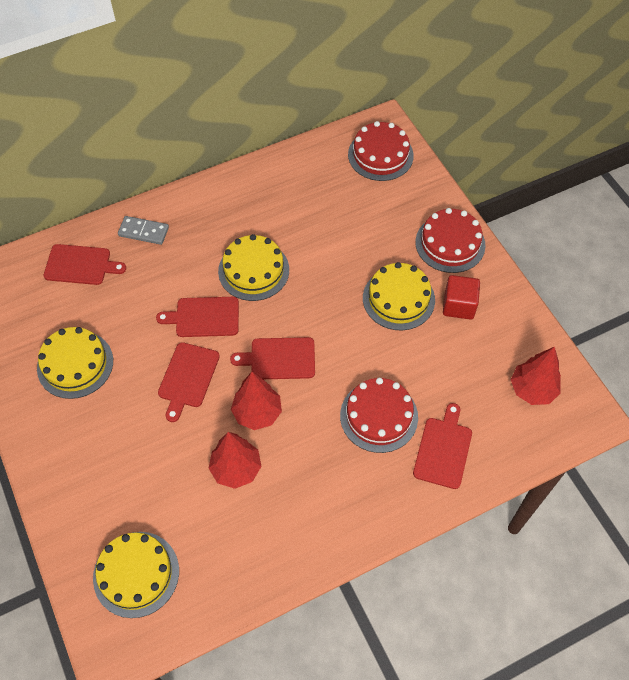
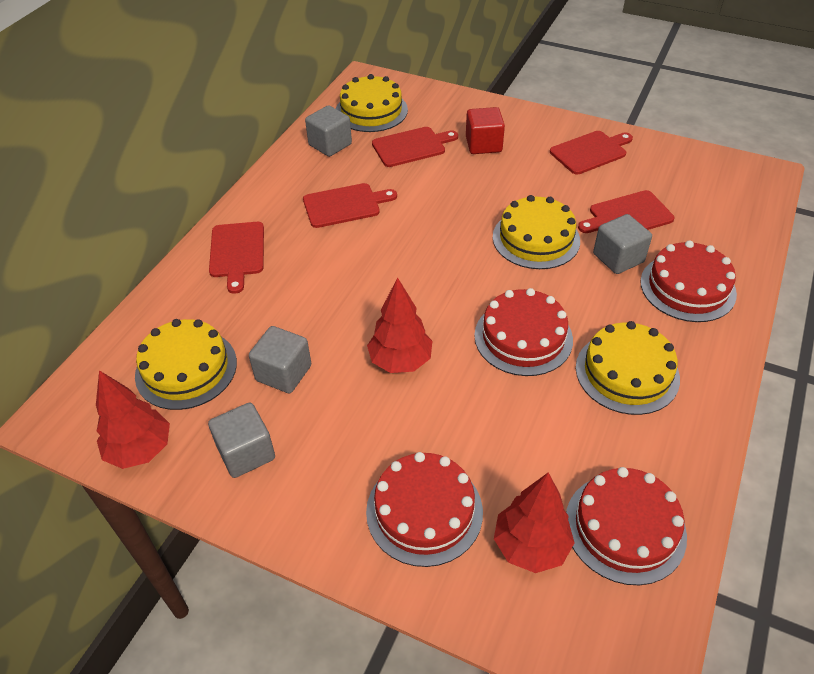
grey cube: 0 -> 4
grey domino: 1 -> 0
red cake: 3 -> 4

